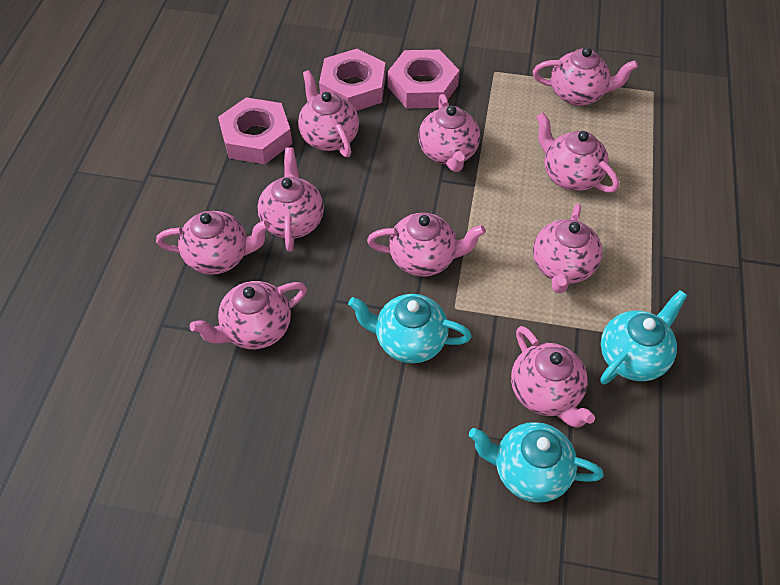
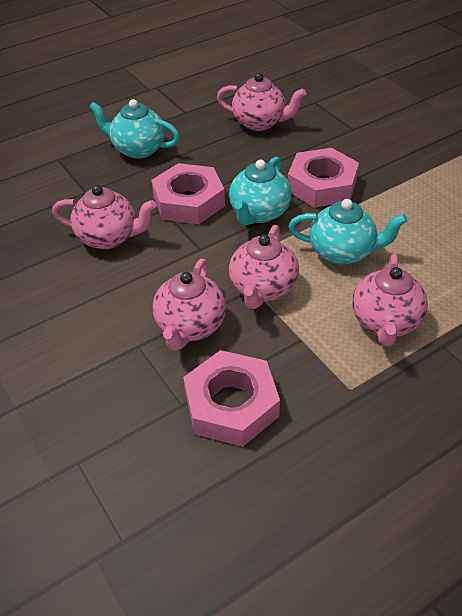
pink teapot: 10 -> 5

